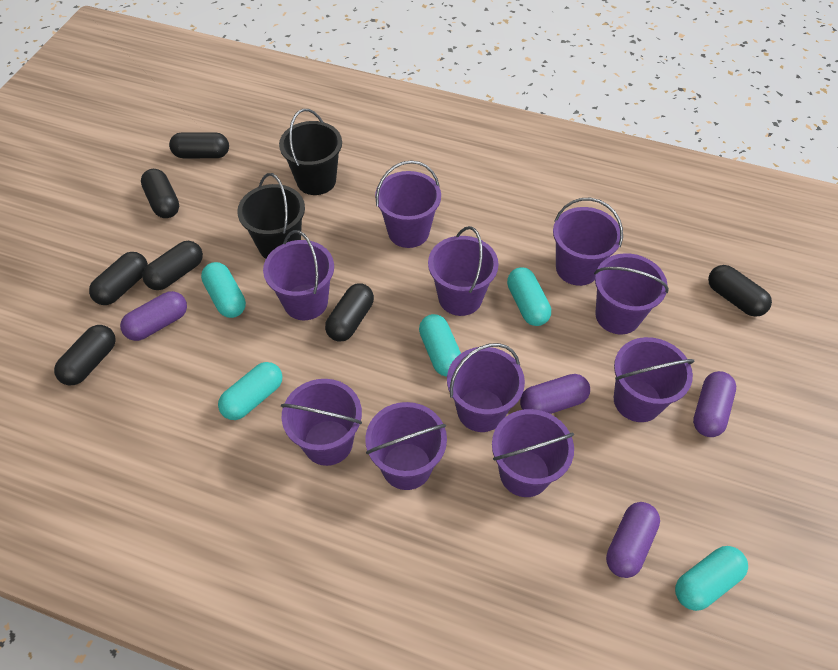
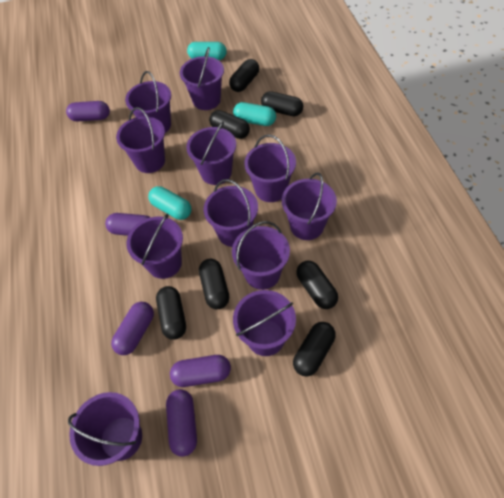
black bucket: 2 -> 0
purple bucket: 10 -> 11
purple capsule: 4 -> 5
turquoise capsule: 5 -> 3

